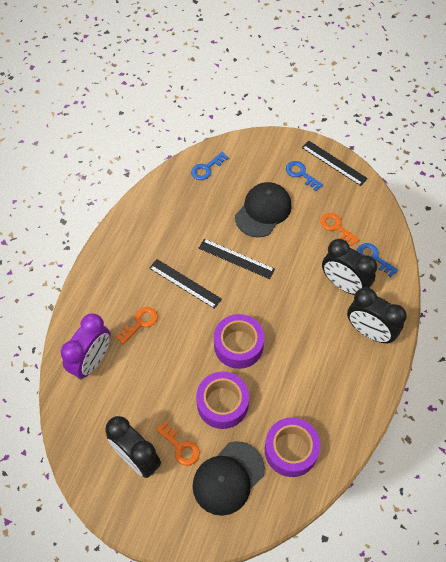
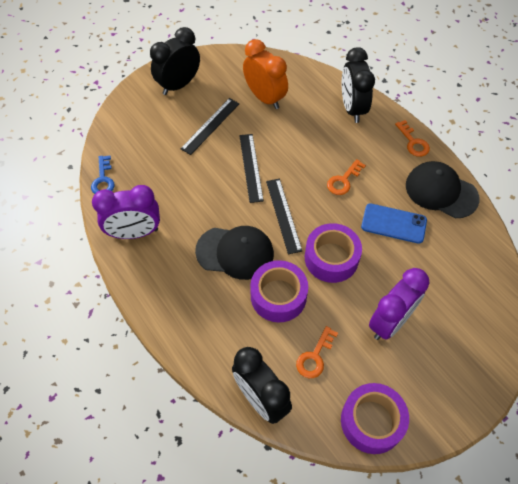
blue key: 3 -> 1
blue phone: 0 -> 1
orange clock: 0 -> 1
purple clock: 1 -> 2

